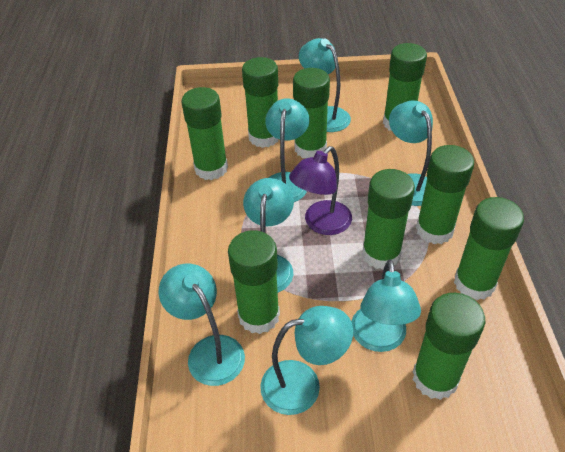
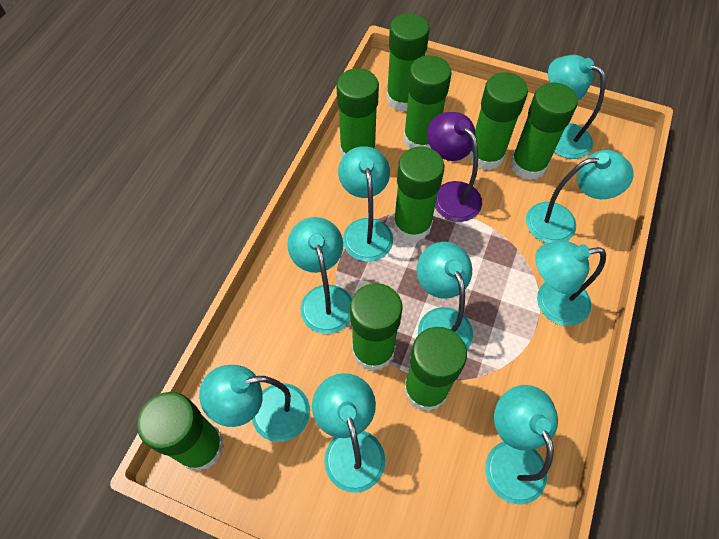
turquoise lamp: 7 -> 9

